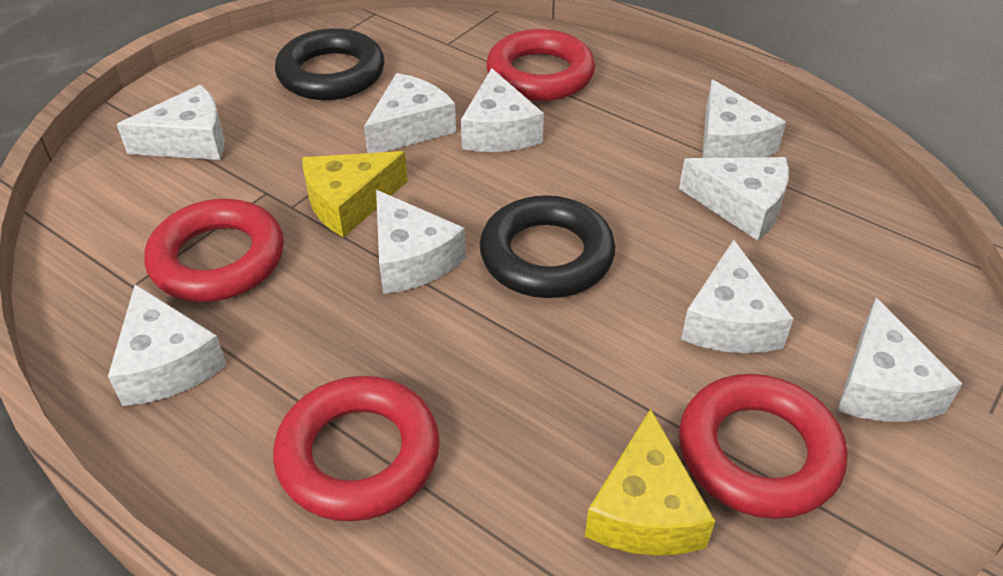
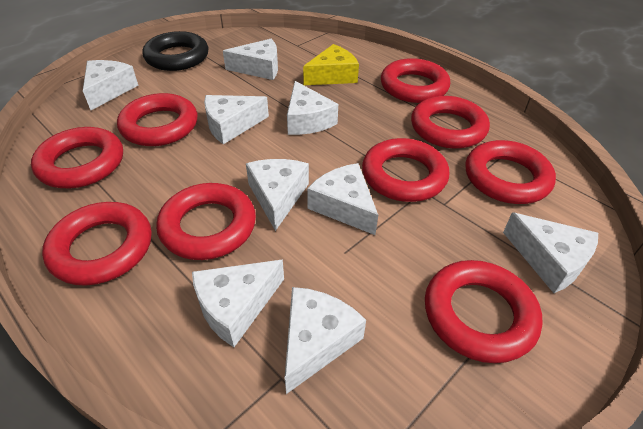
black ring: 2 -> 1
red ring: 4 -> 9
yellow cheese: 2 -> 1

